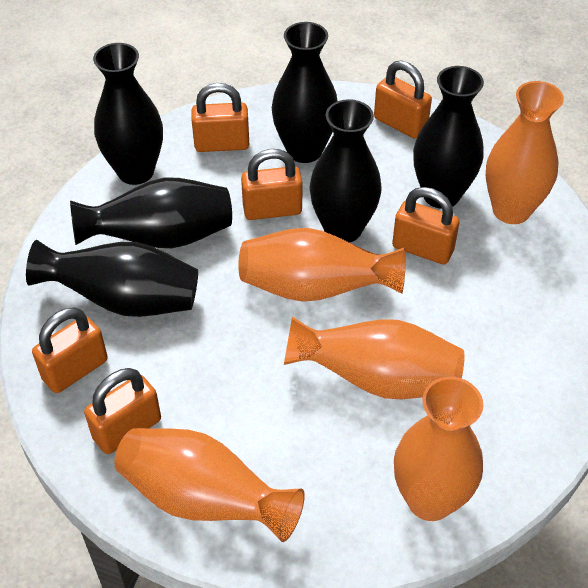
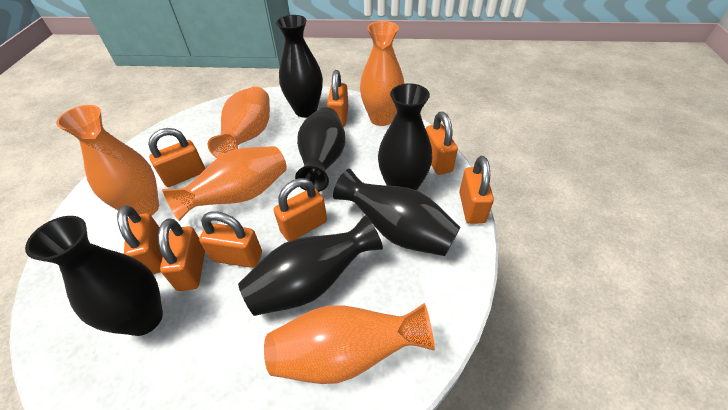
orange padlock: 6 -> 8

